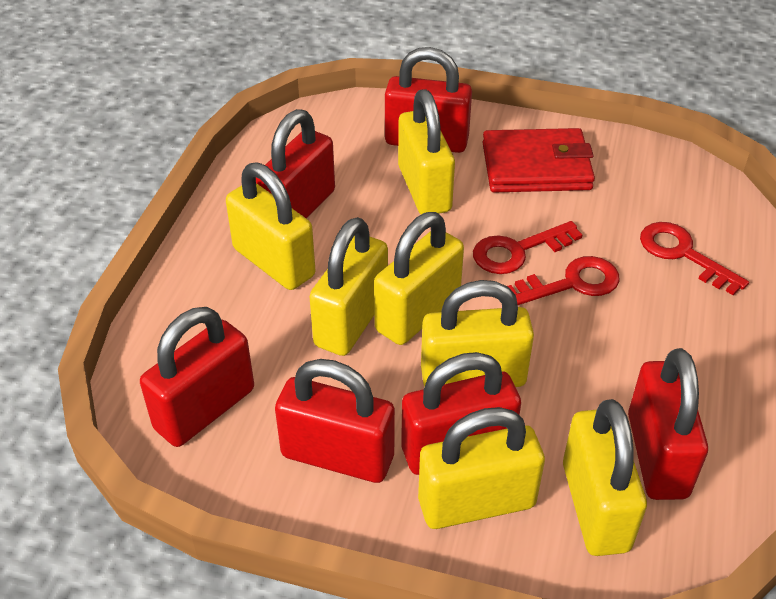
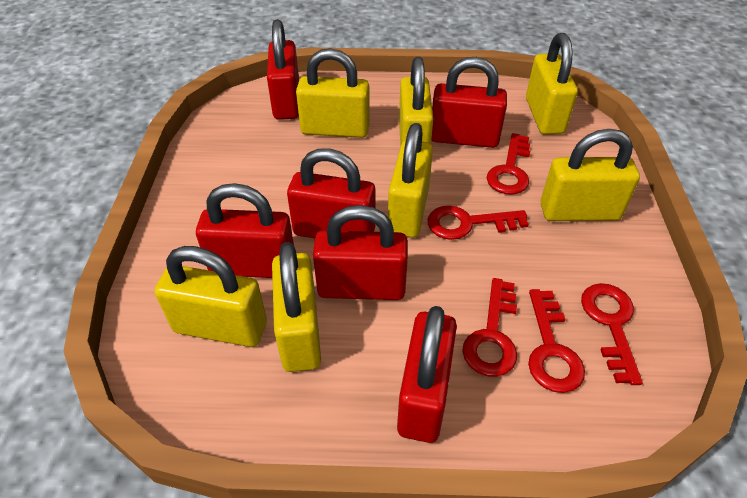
red key: 3 -> 5
red wallet: 1 -> 0

